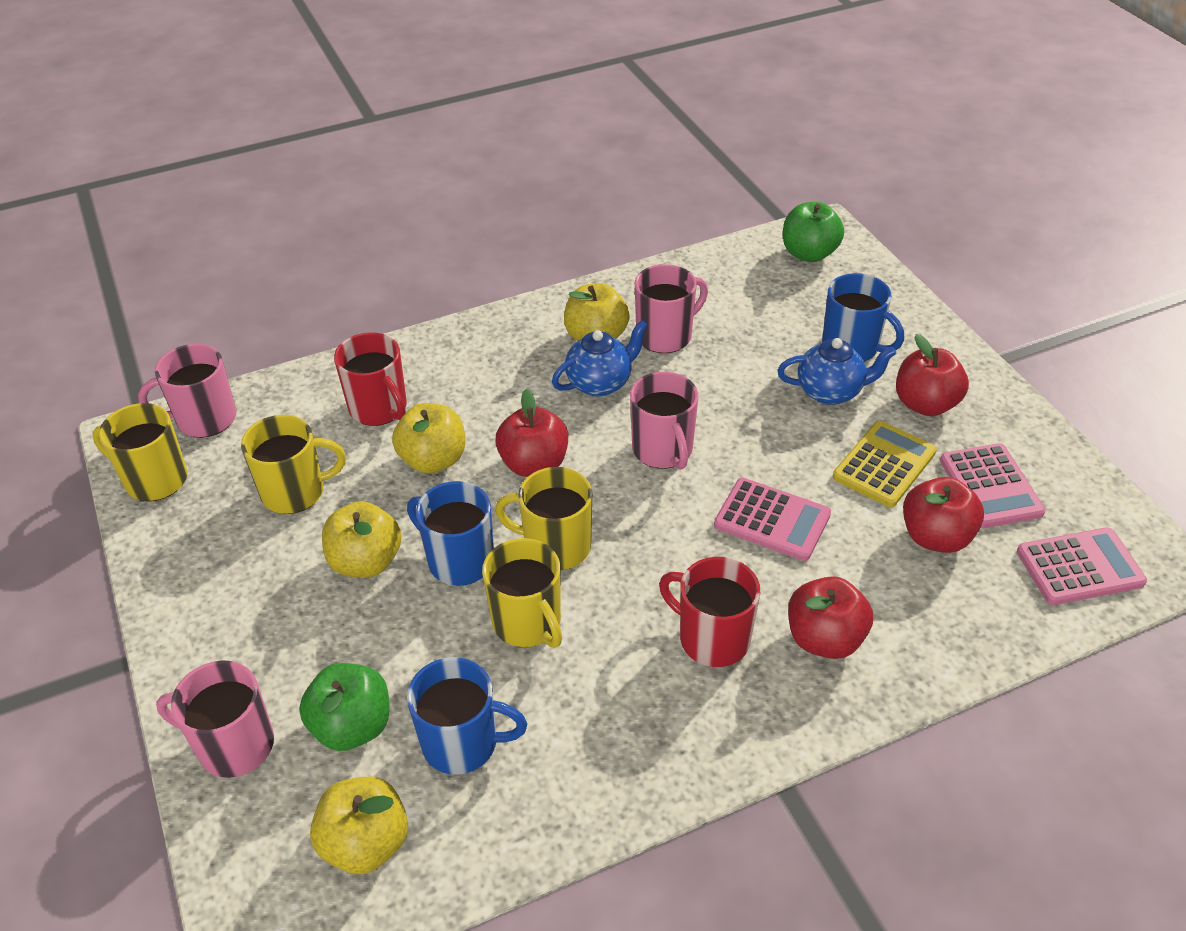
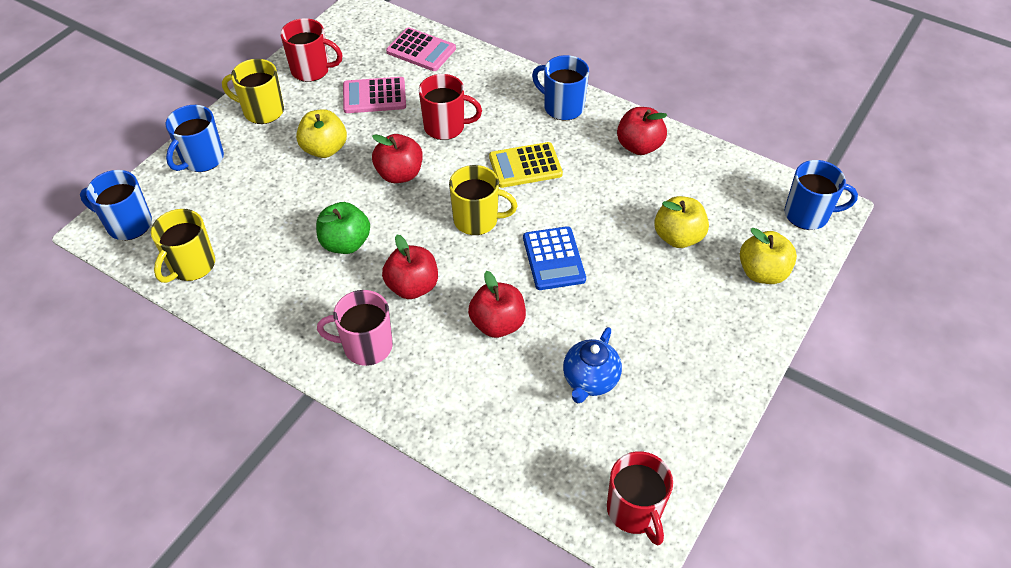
blue calculator: 0 -> 1
blue mug: 3 -> 4
blue teapot: 2 -> 1
green apple: 2 -> 1
pink calculator: 3 -> 2
pink mug: 4 -> 1
red mug: 2 -> 3
yellow apple: 4 -> 3
yellow mug: 4 -> 3

